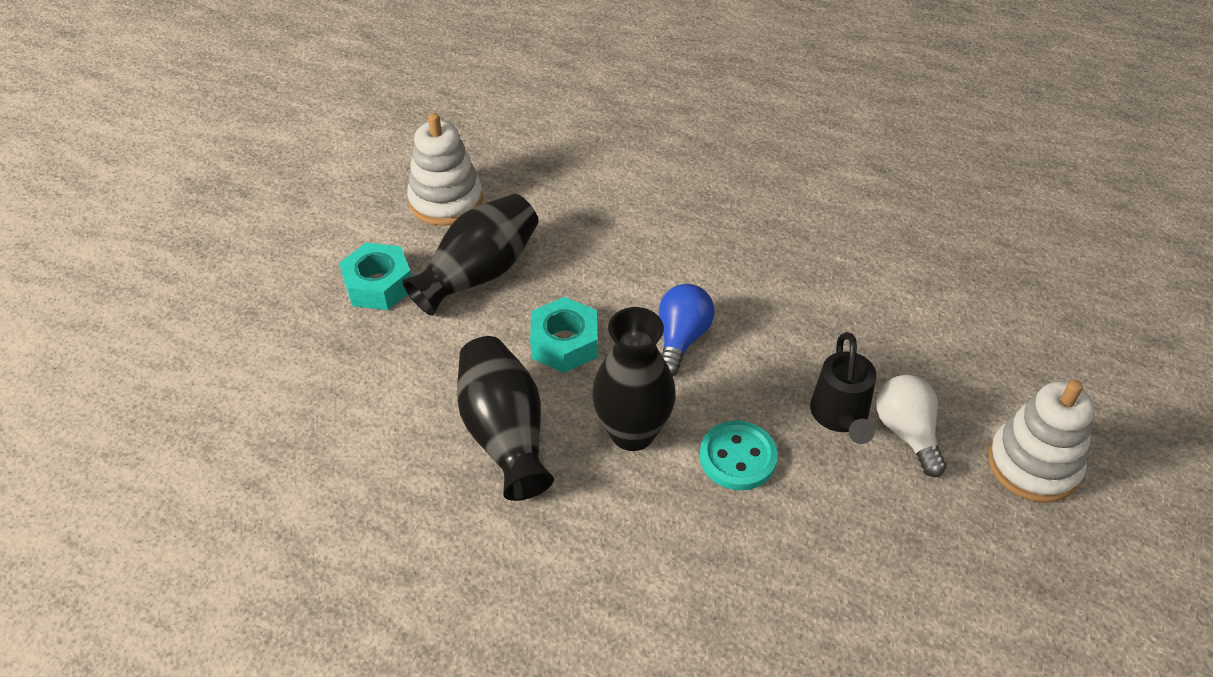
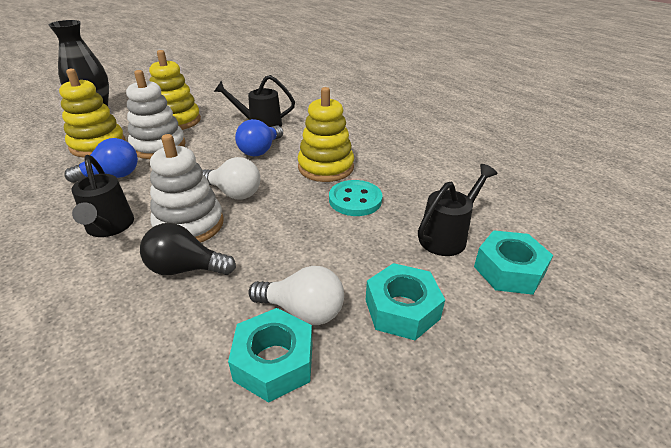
black light bulb: 0 -> 1
black vase: 3 -> 1
black watering can: 1 -> 3
blue light bulb: 1 -> 2
turquoise nut: 2 -> 3
white light bulb: 1 -> 2
yellow stacking toy: 0 -> 3

